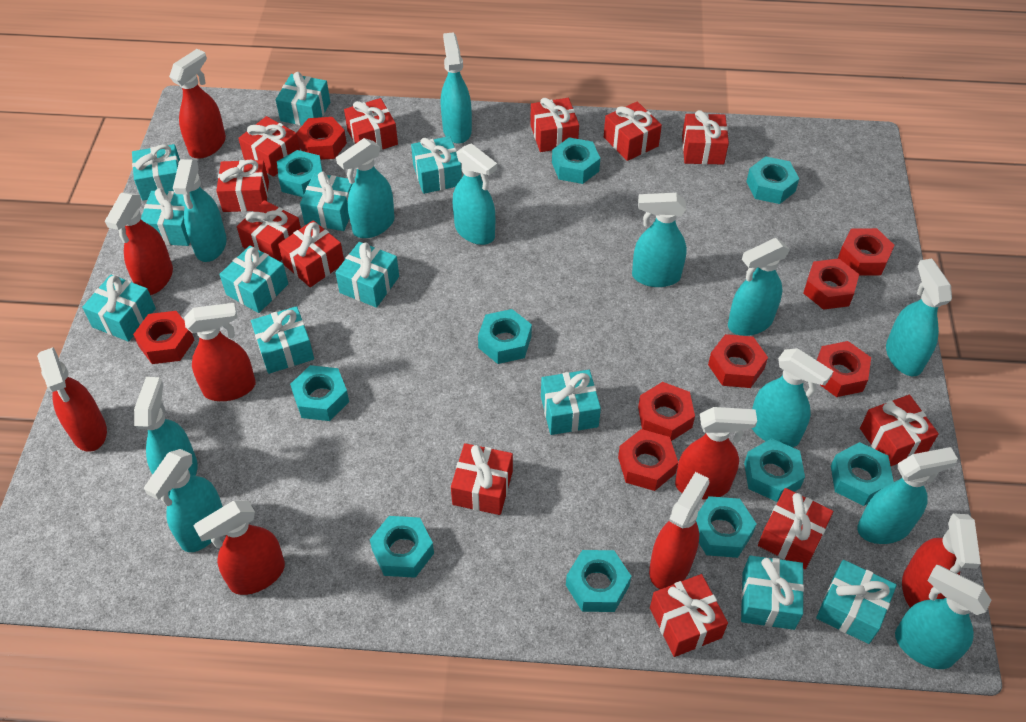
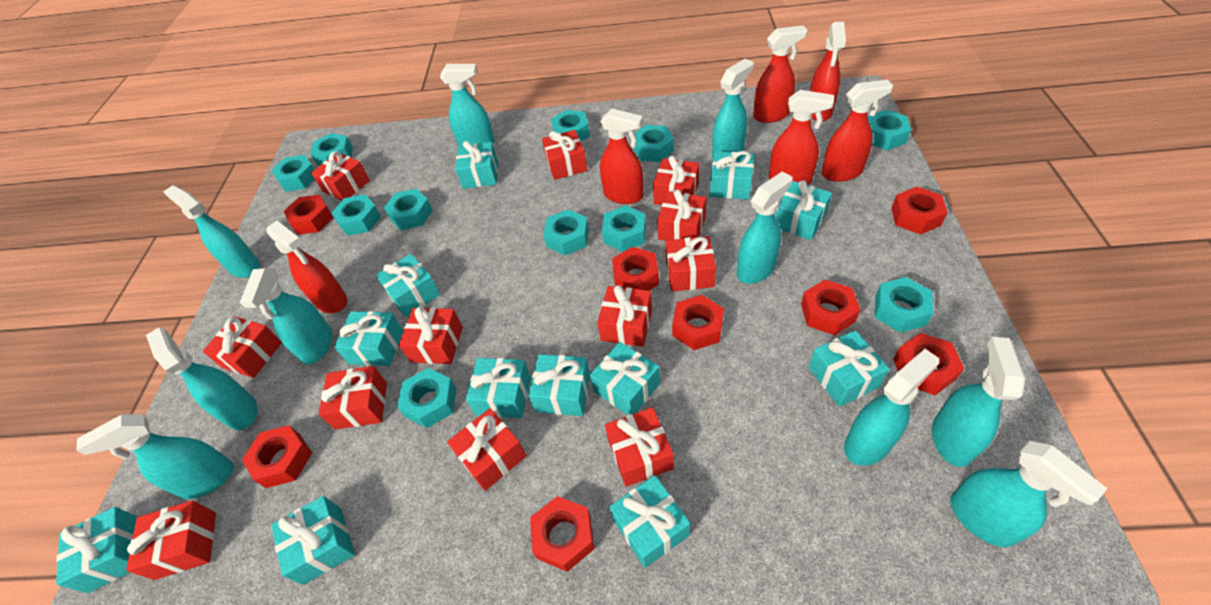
red spray bottle: 8 -> 6
turquoise nut: 10 -> 11
turquoise spray bottle: 12 -> 10

